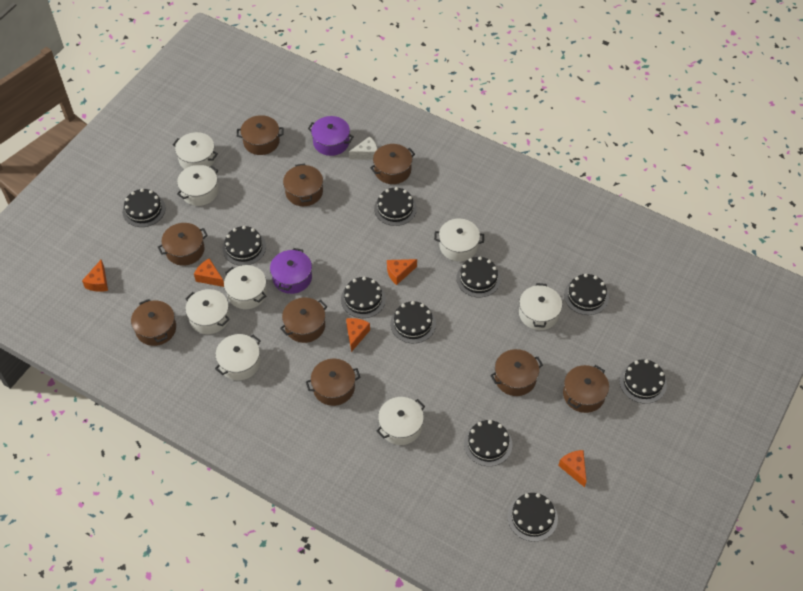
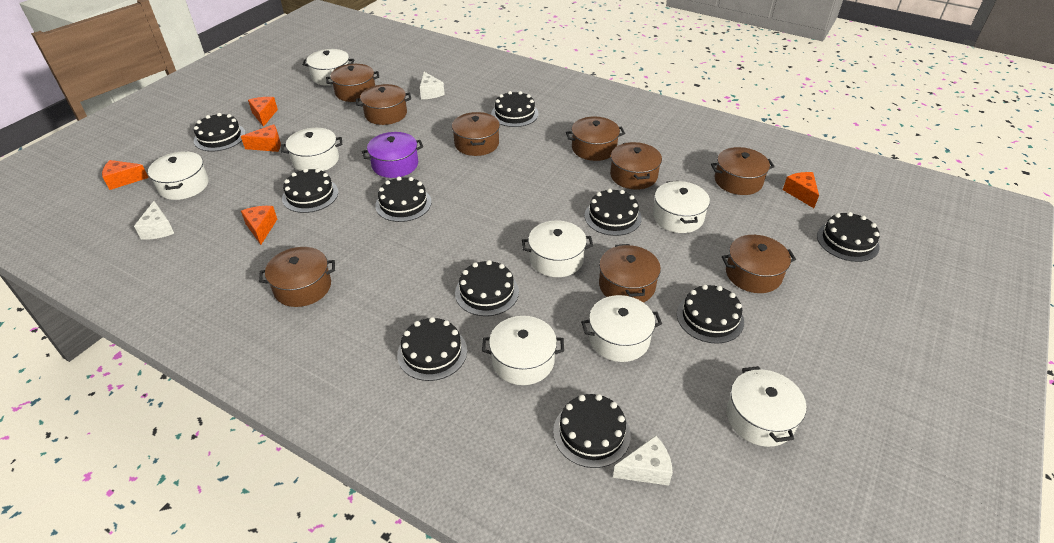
purple pot: 2 -> 1
white cheese: 1 -> 3

